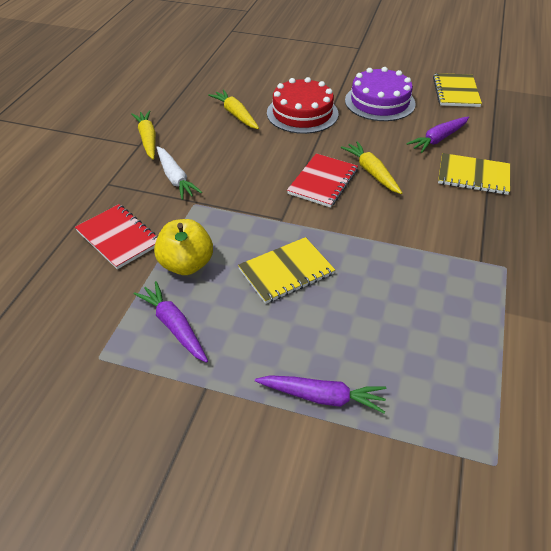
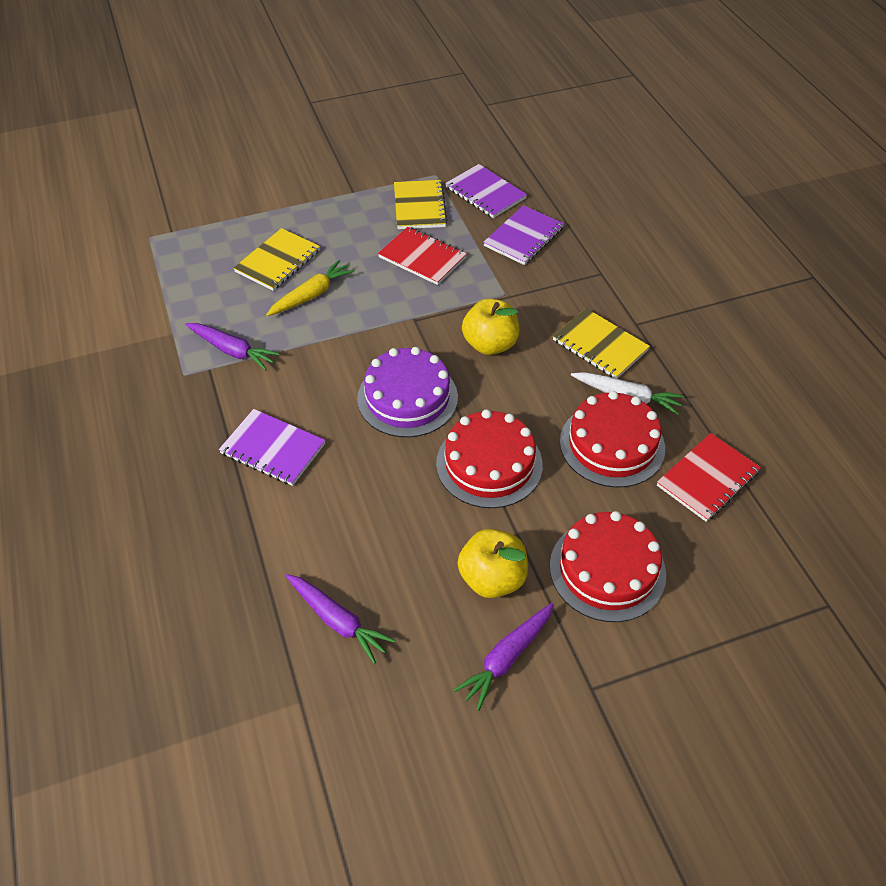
purple notebook: 0 -> 3
red cake: 1 -> 3
yellow apple: 1 -> 2
yellow carrot: 3 -> 1

